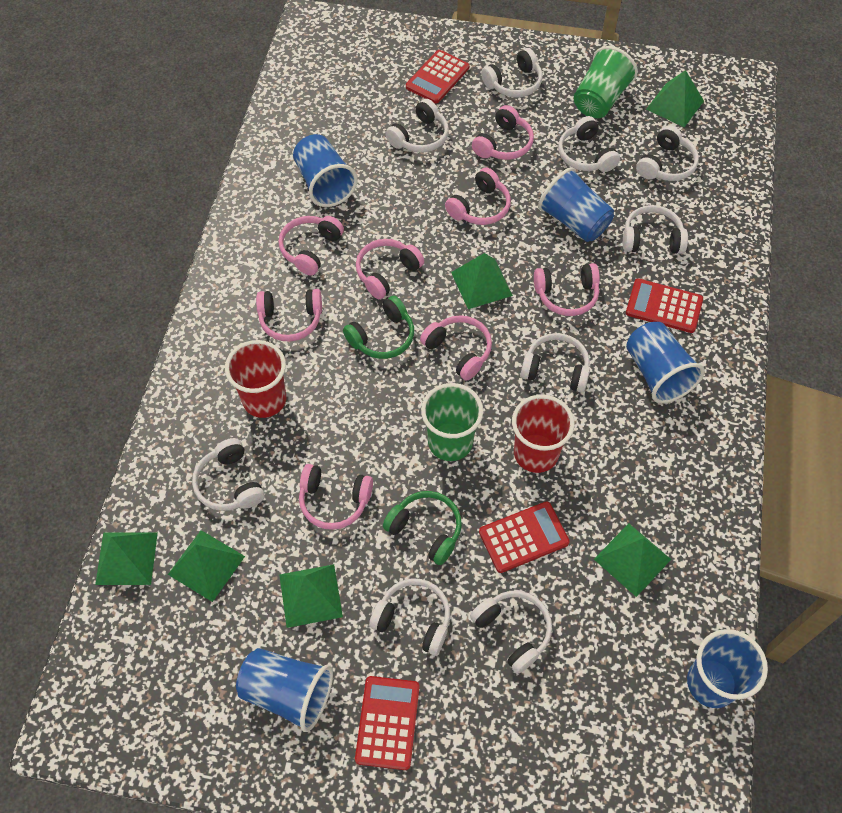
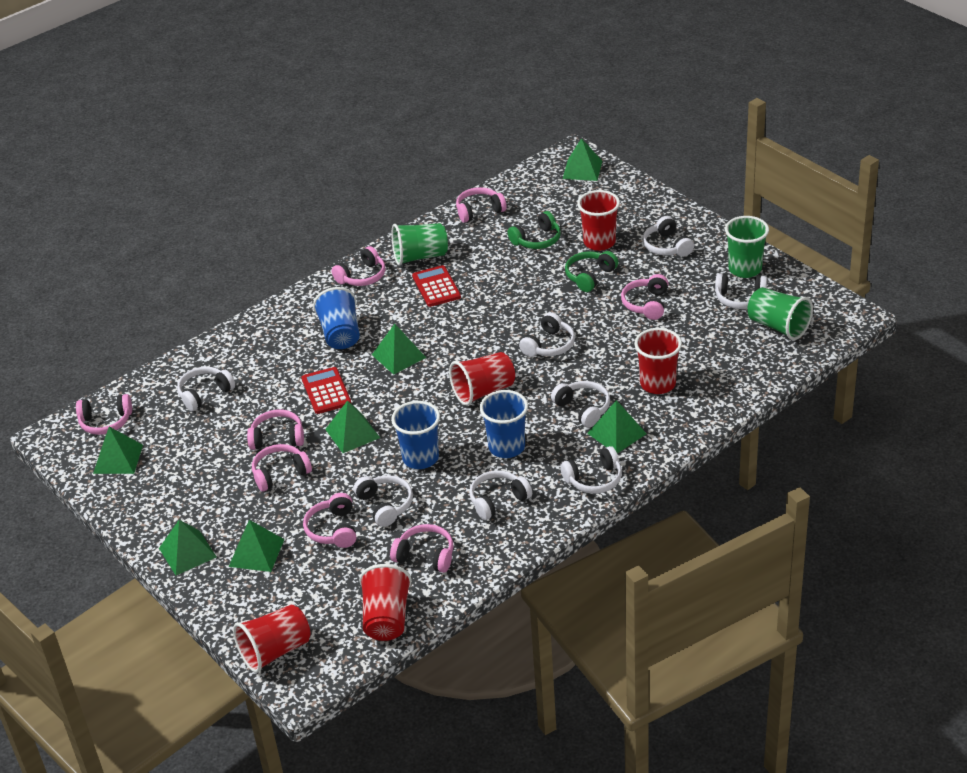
blue cup: 5 -> 3
green cup: 2 -> 3
green pyramid: 6 -> 7
red calculator: 4 -> 2
red cup: 2 -> 5
white headphones: 9 -> 8

